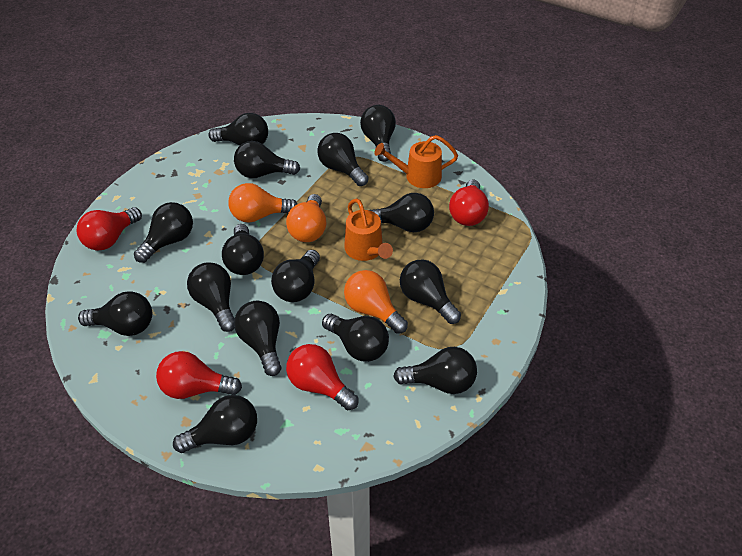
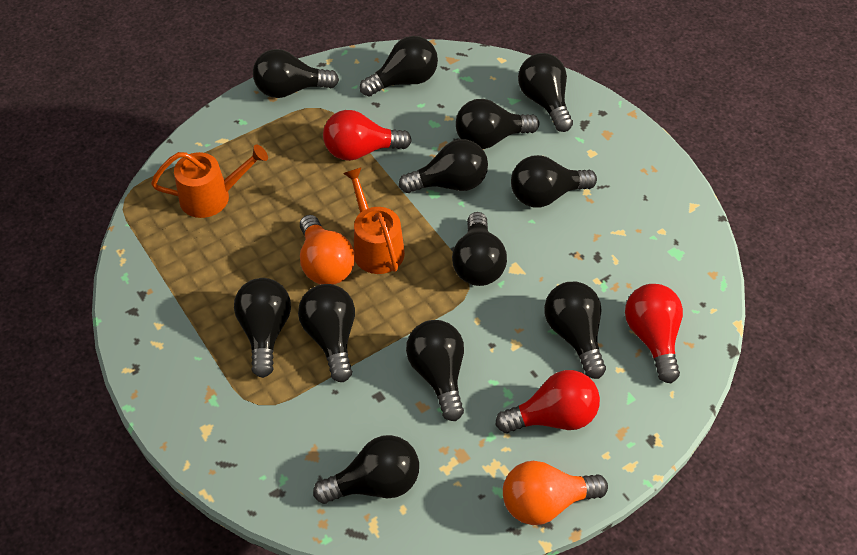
black light bulb: 15 -> 12
orange light bulb: 3 -> 2
red light bulb: 4 -> 3

